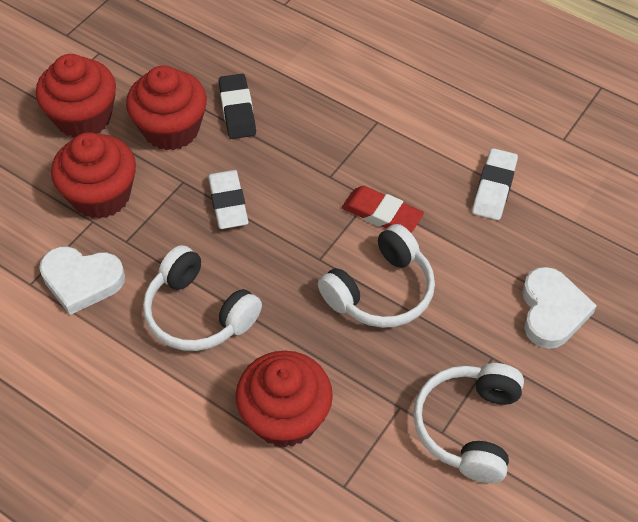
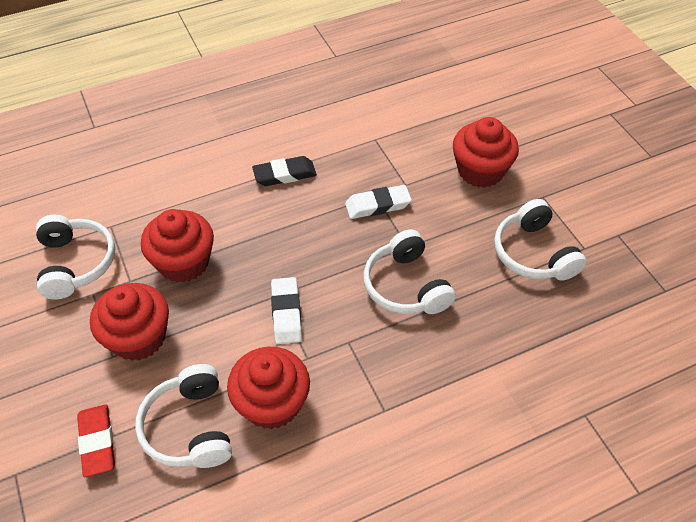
white headphones: 3 -> 4
white heart: 2 -> 0

